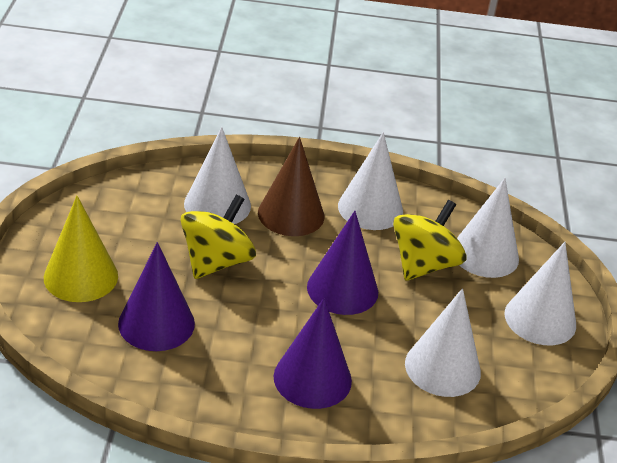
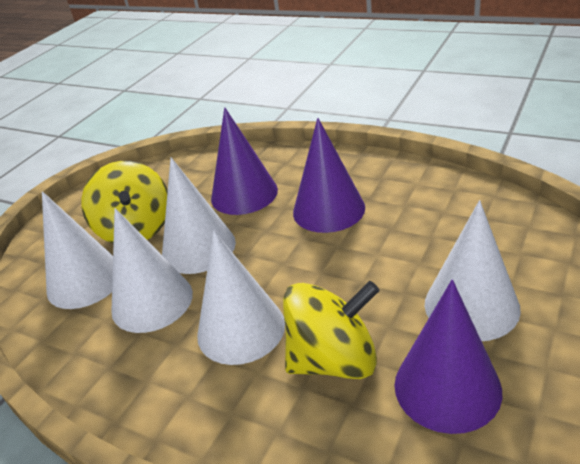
brown cone: 1 -> 0
yellow cone: 1 -> 0

